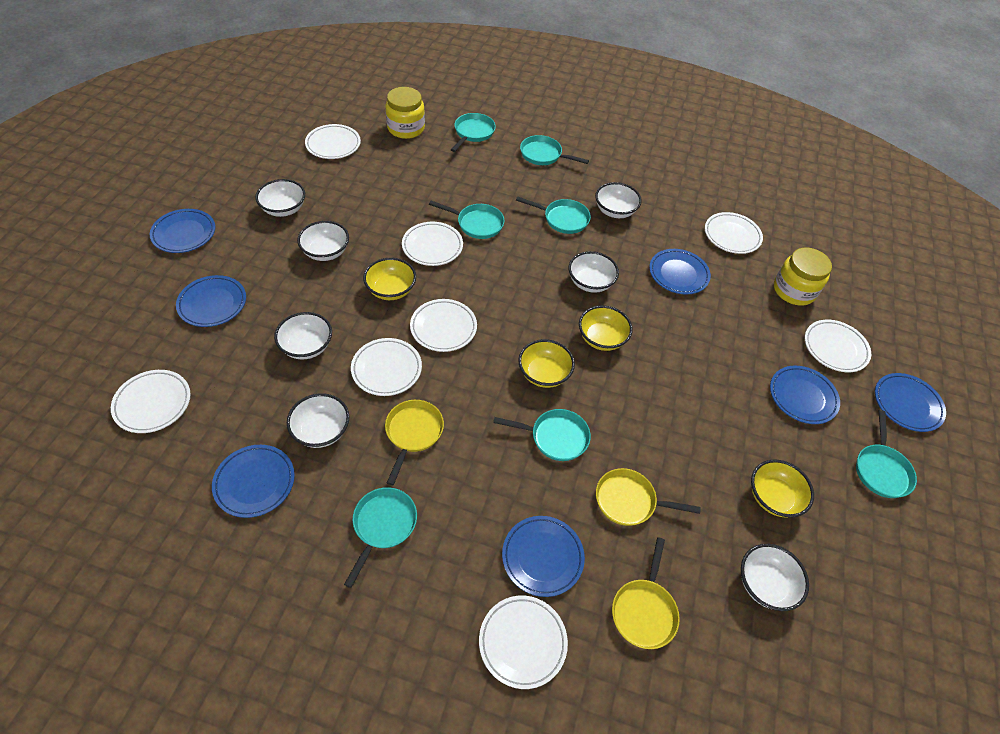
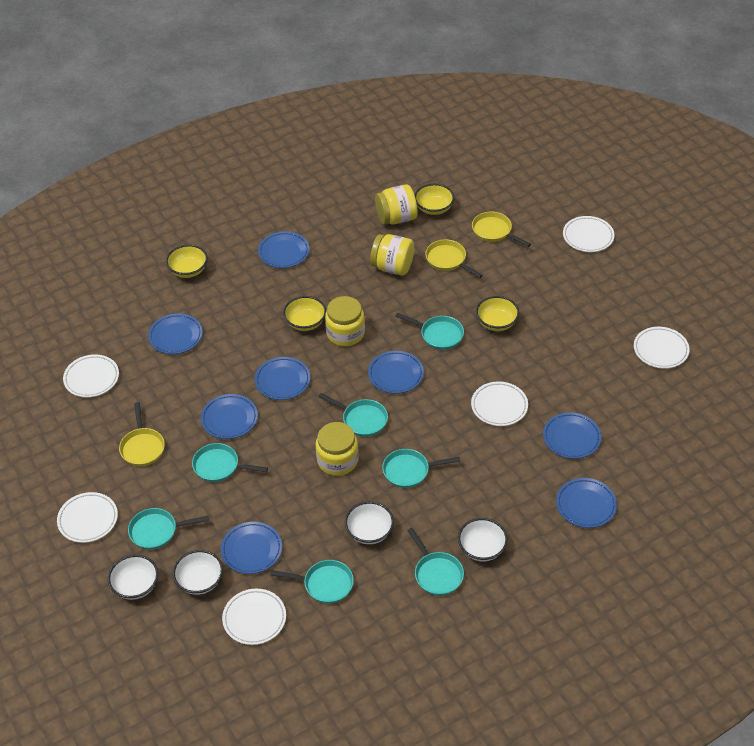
blue plate: 7 -> 8
white bowl: 7 -> 4
white plate: 8 -> 6
yellow jar: 2 -> 4

